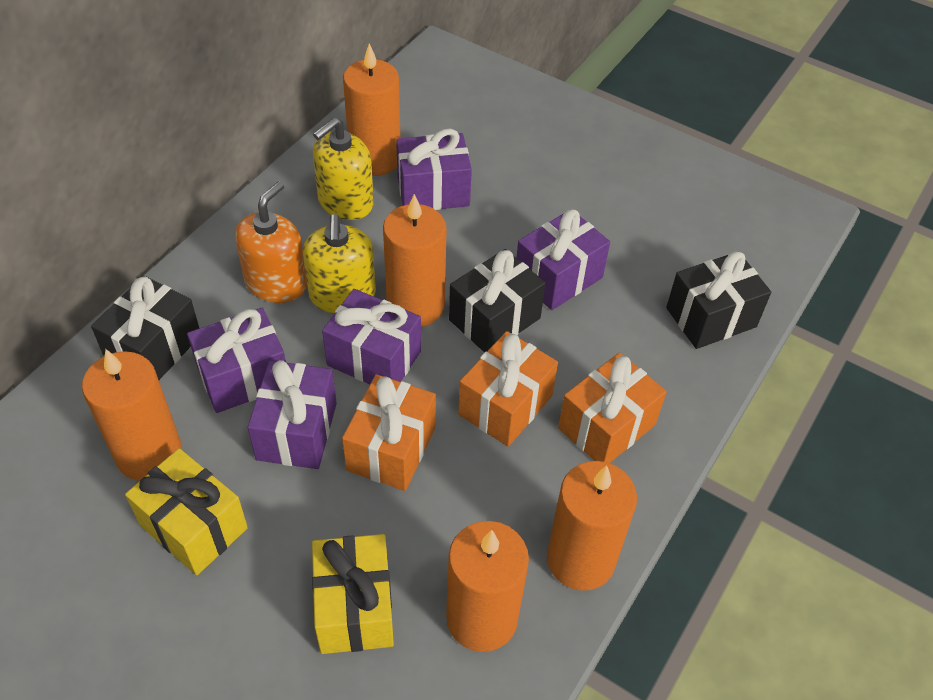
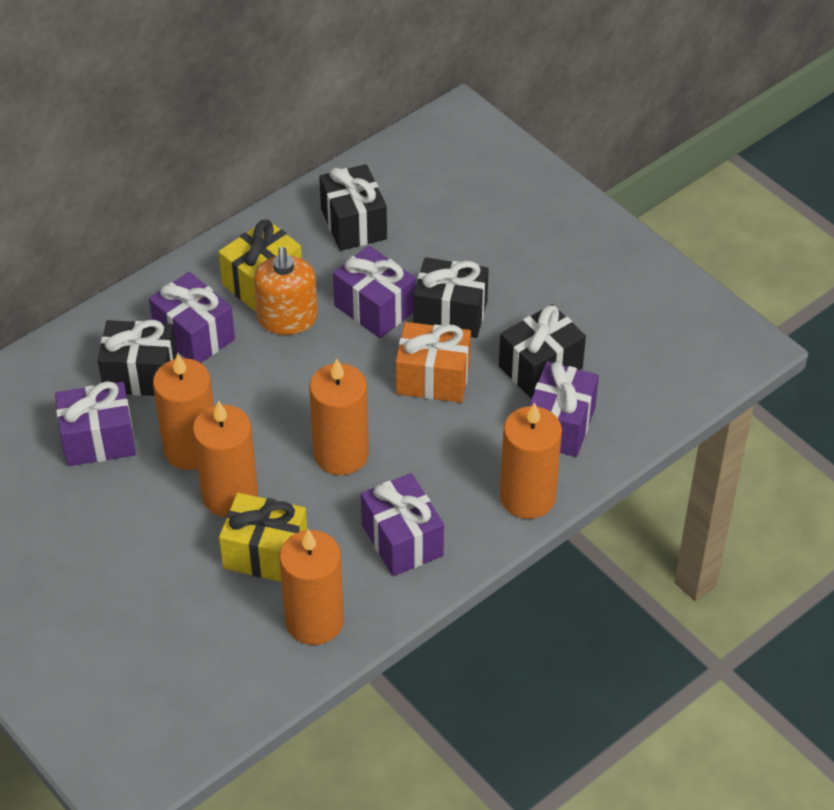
black gift: 3 -> 4
orange gift: 3 -> 1
yellow soap dispenser: 2 -> 0

